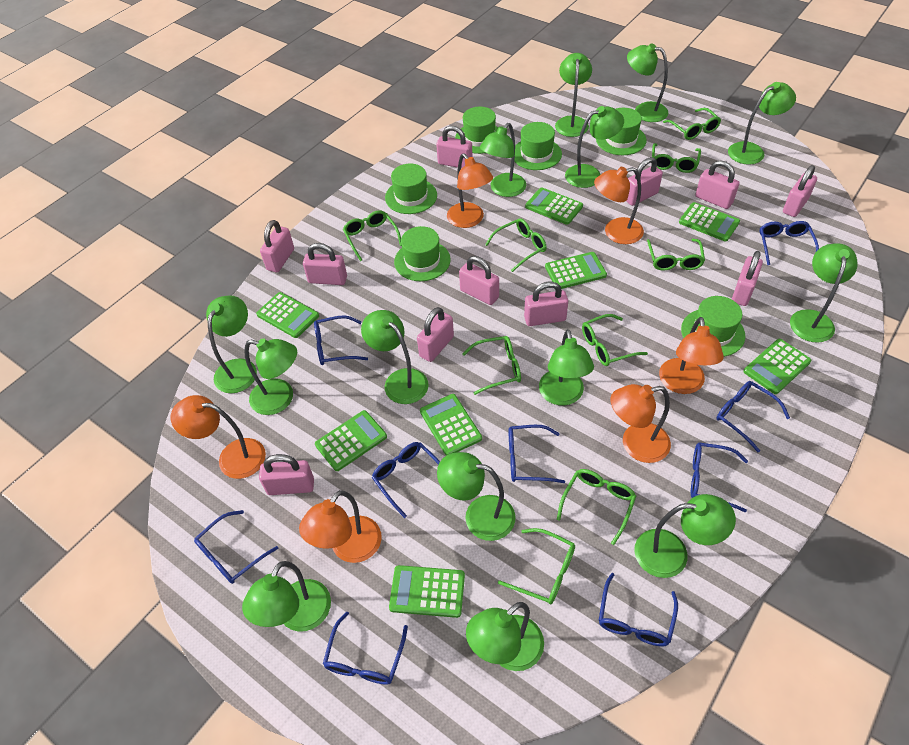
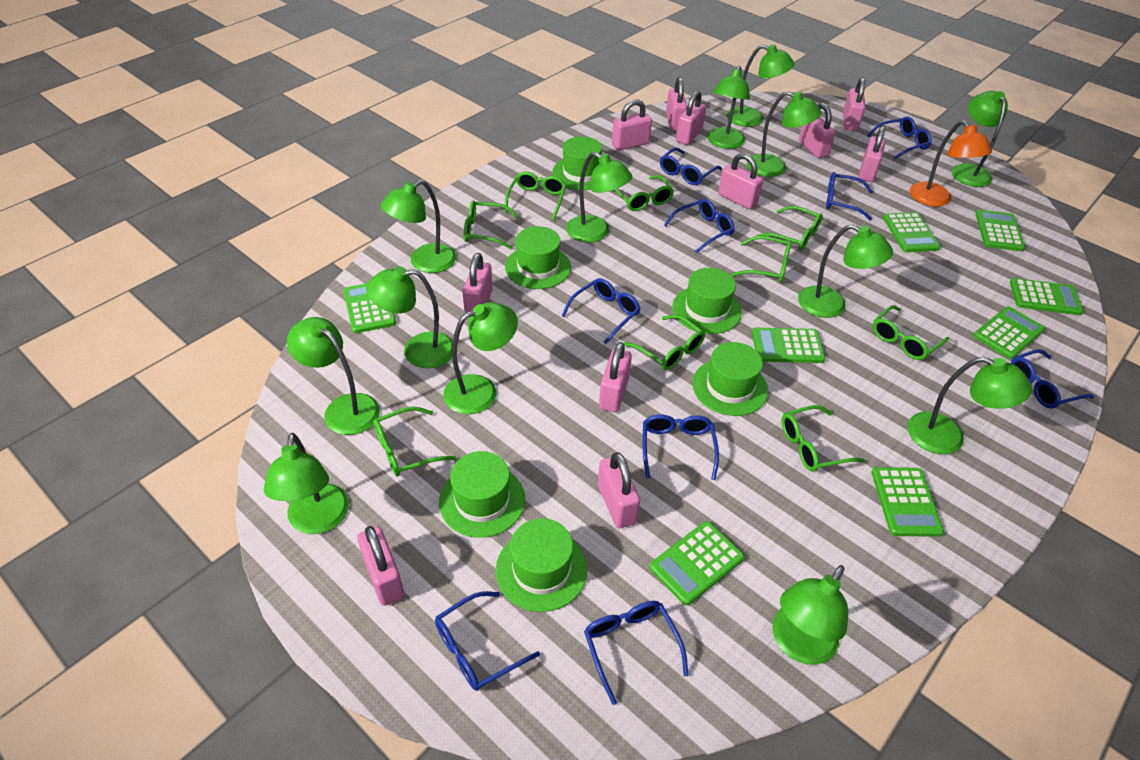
green lamp: 14 -> 13
orange lamp: 6 -> 1

